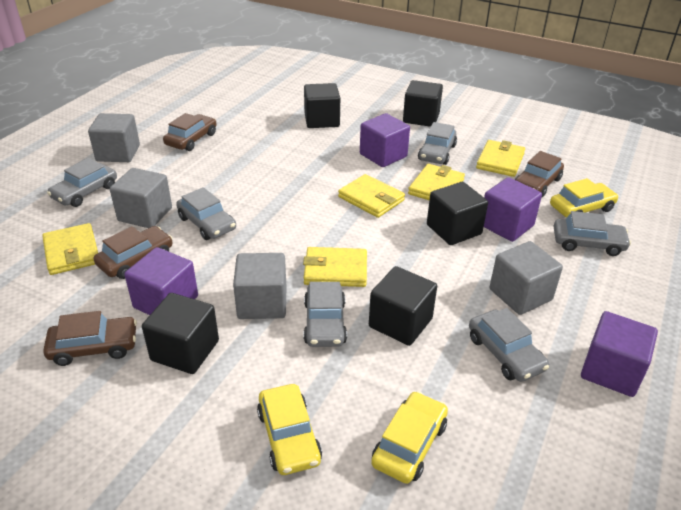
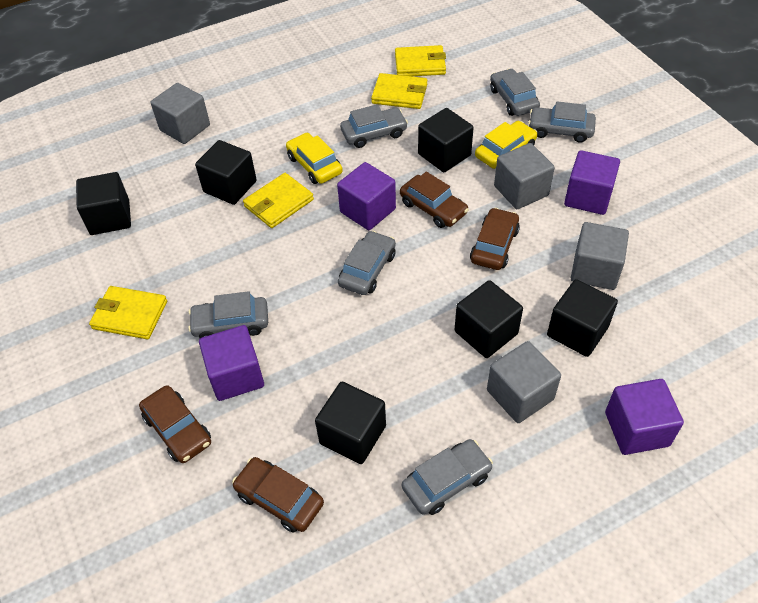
black cube: 5 -> 6
yellow car: 3 -> 2
yellow wallet: 5 -> 4

